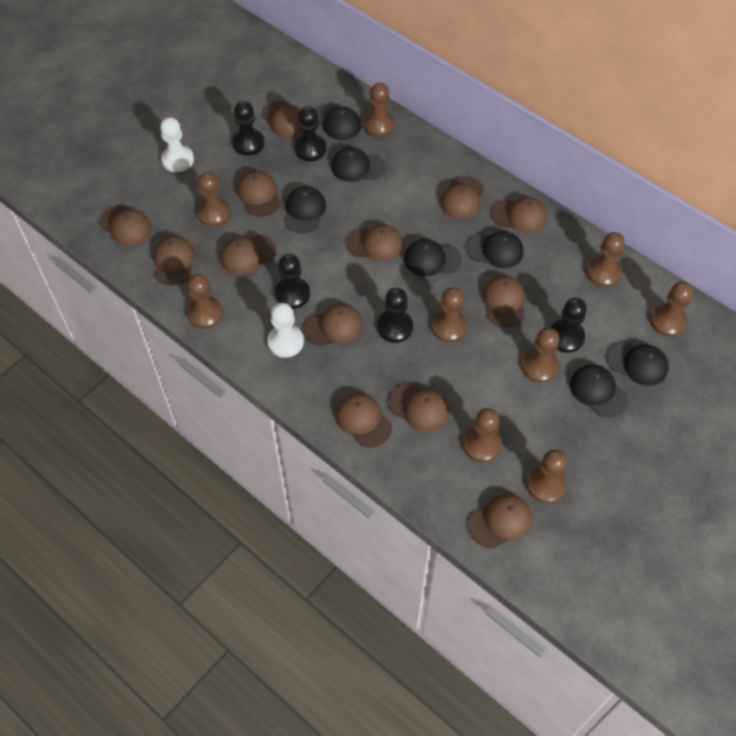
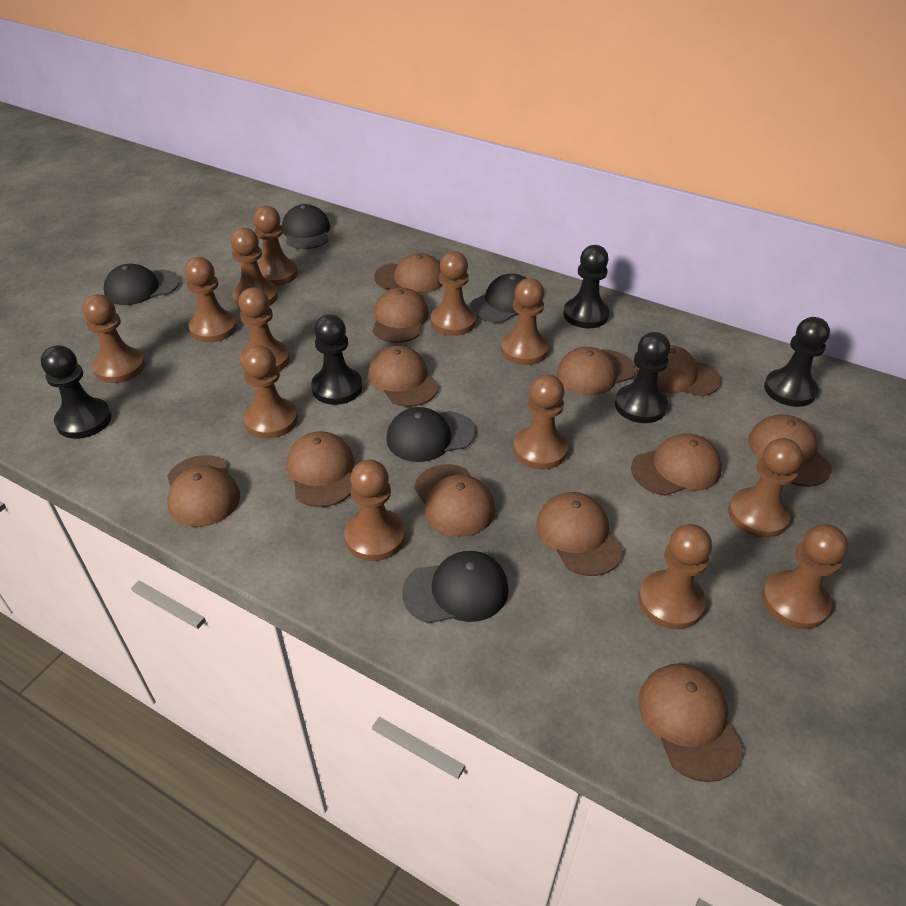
black cap: 7 -> 5
brown cap: 13 -> 12
brown pawn: 9 -> 13
white pawn: 2 -> 0

